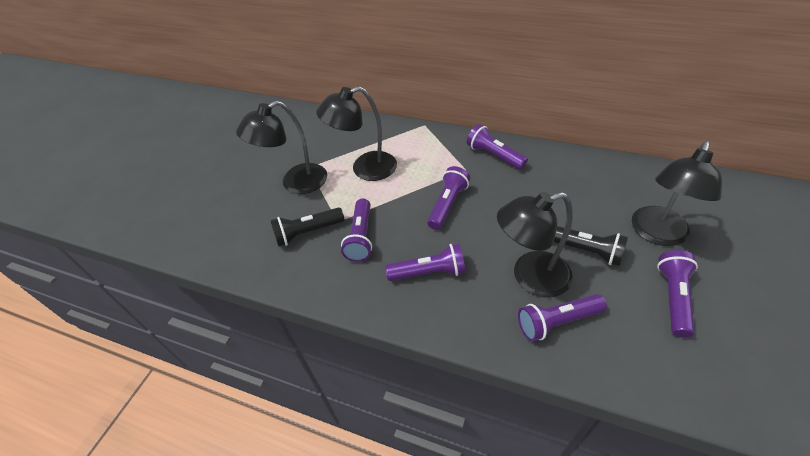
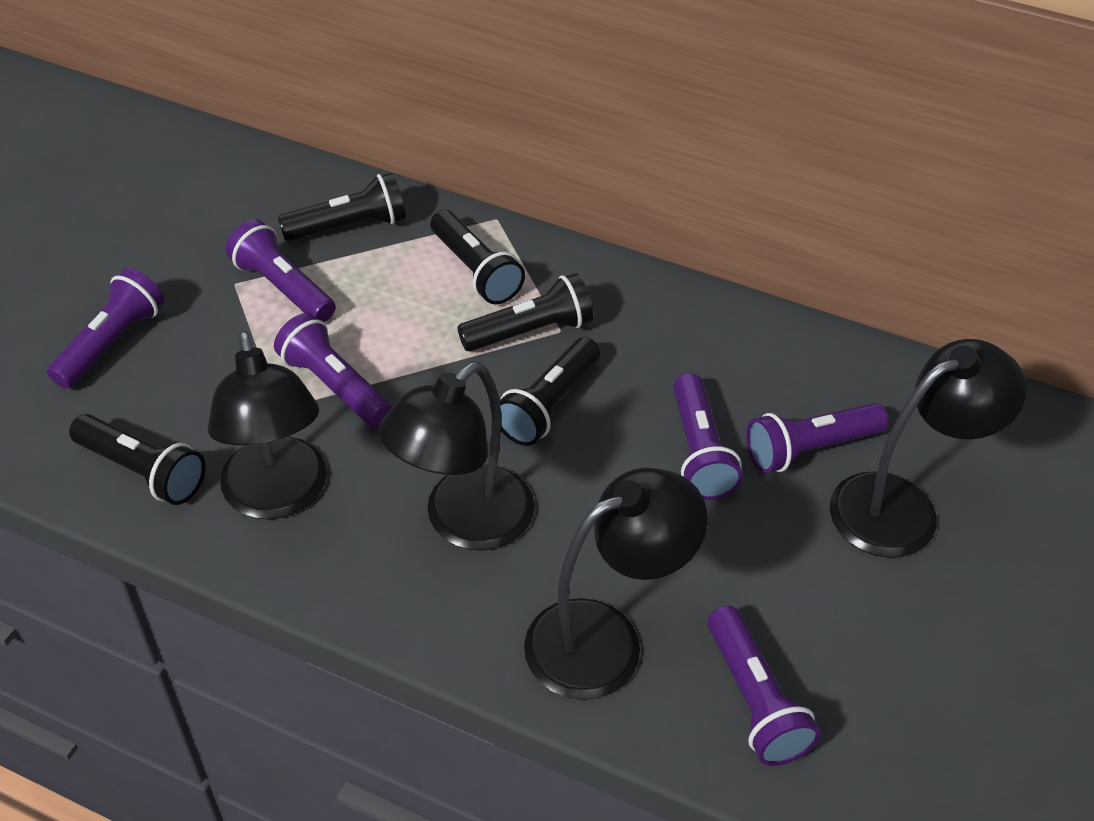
black flashlight: 2 -> 5

